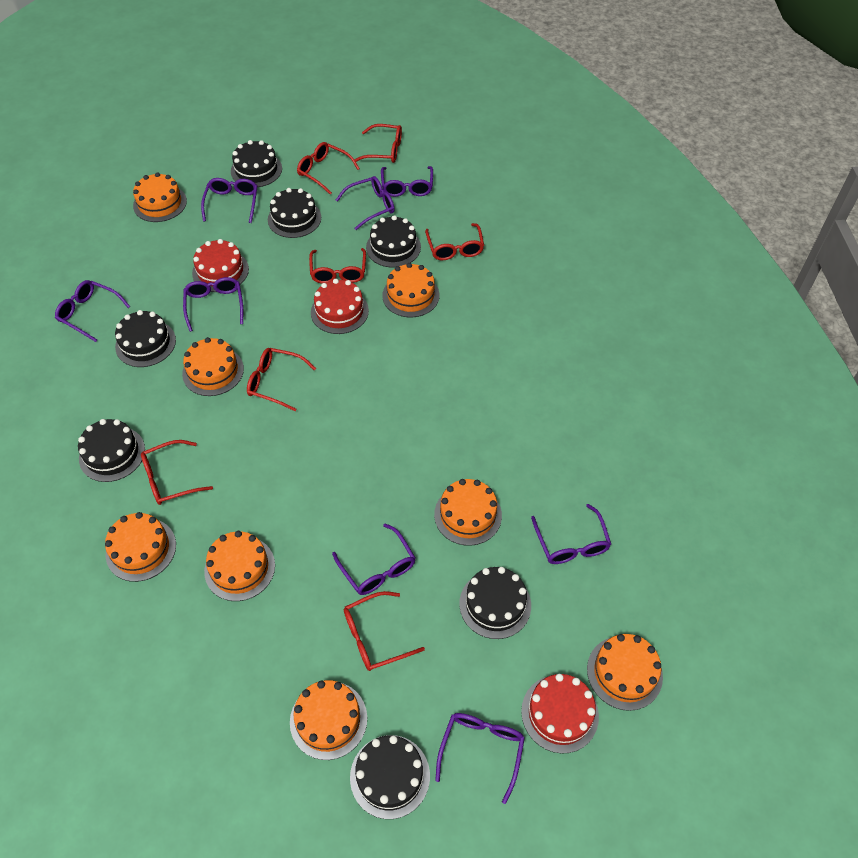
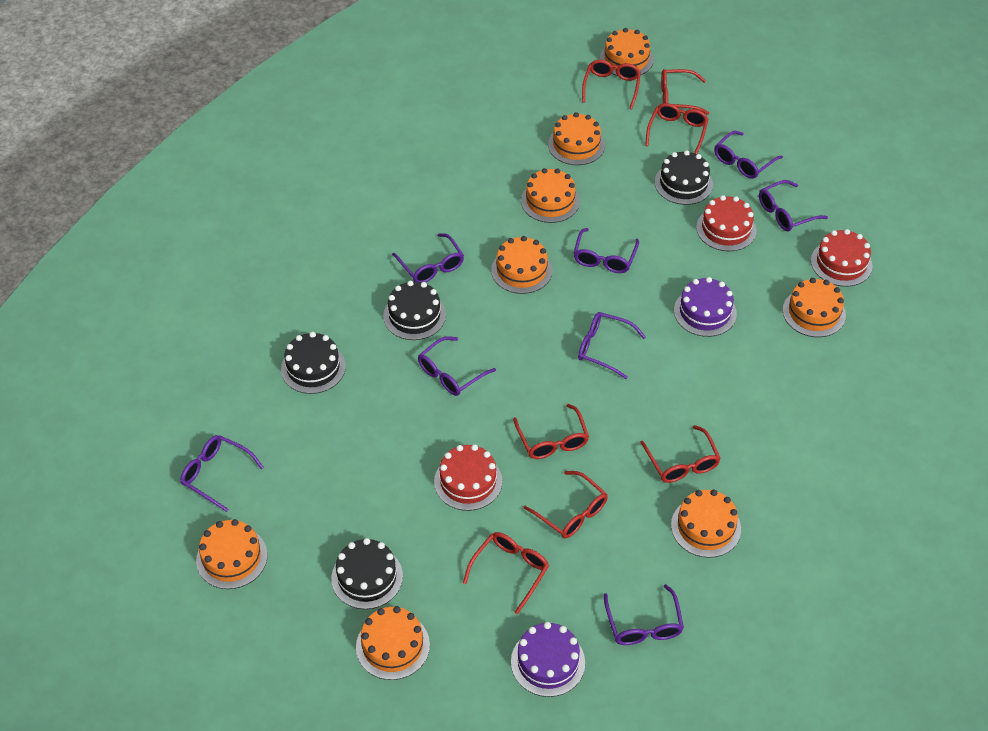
black cake: 7 -> 4
purple cake: 0 -> 2

